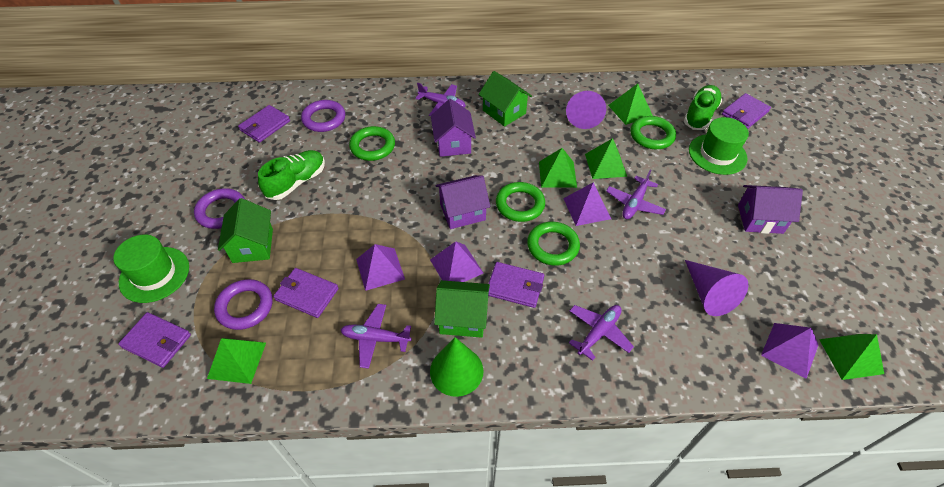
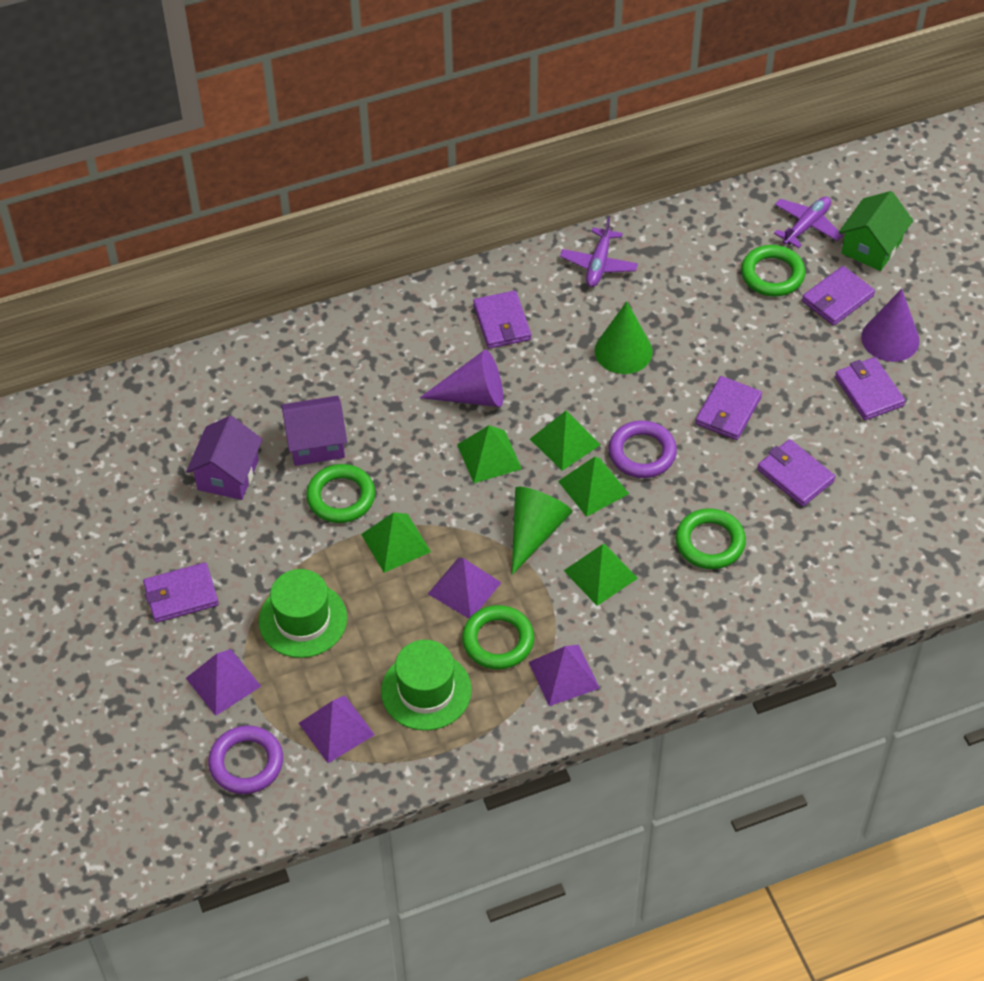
green cone: 1 -> 2
green house: 3 -> 1
green shoe: 2 -> 0
purple house: 3 -> 2
purple plane: 4 -> 2
purple ring: 3 -> 2
purple wallet: 5 -> 6

